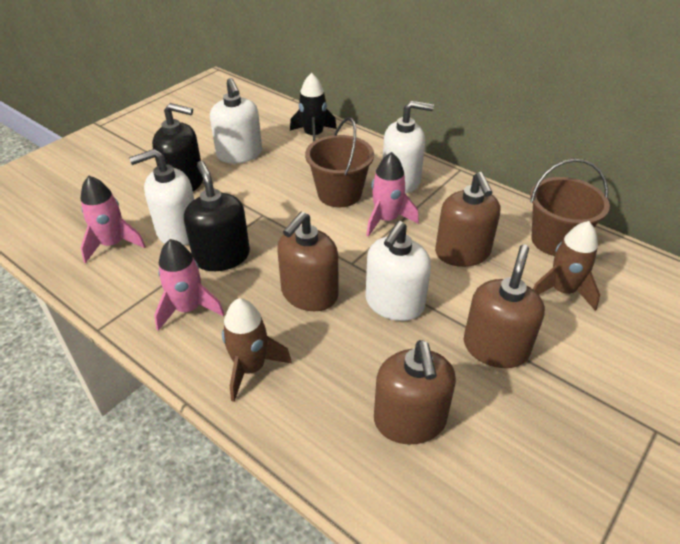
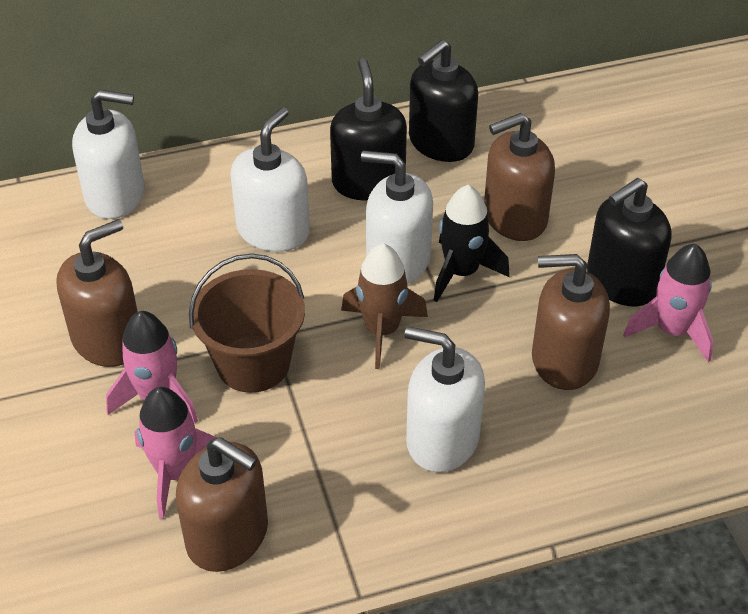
black soap dispenser: 2 -> 3
brown bucket: 2 -> 1
brown rocket: 2 -> 1

